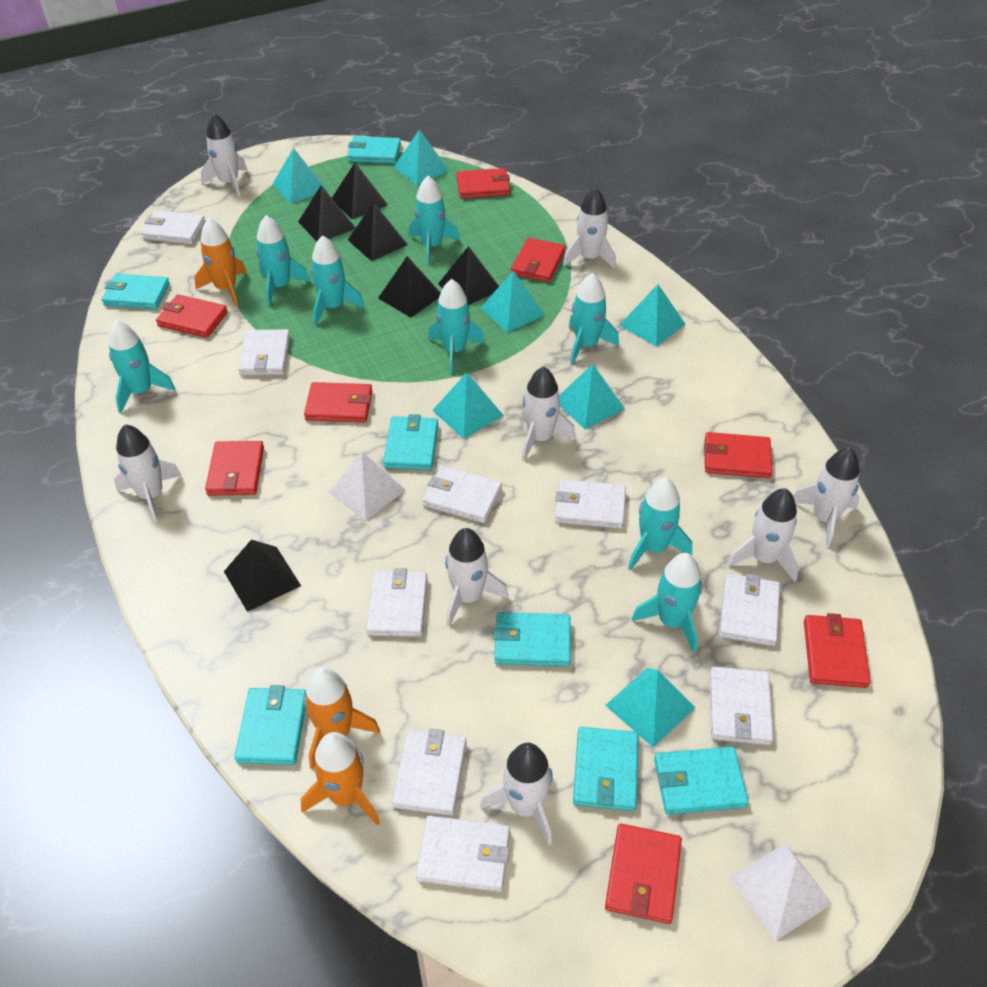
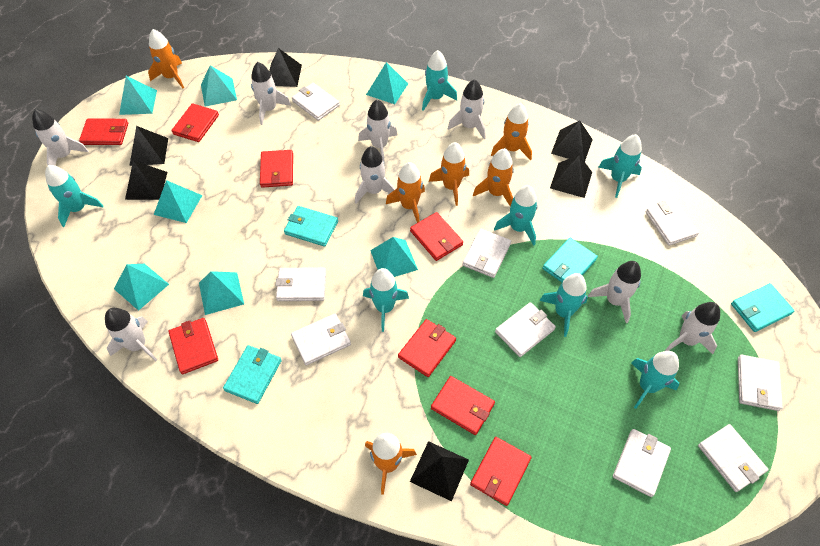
orange rocket: 3 -> 6
turquoise rocket: 8 -> 7
turquoise wallet: 7 -> 4
white pyramid: 2 -> 0

